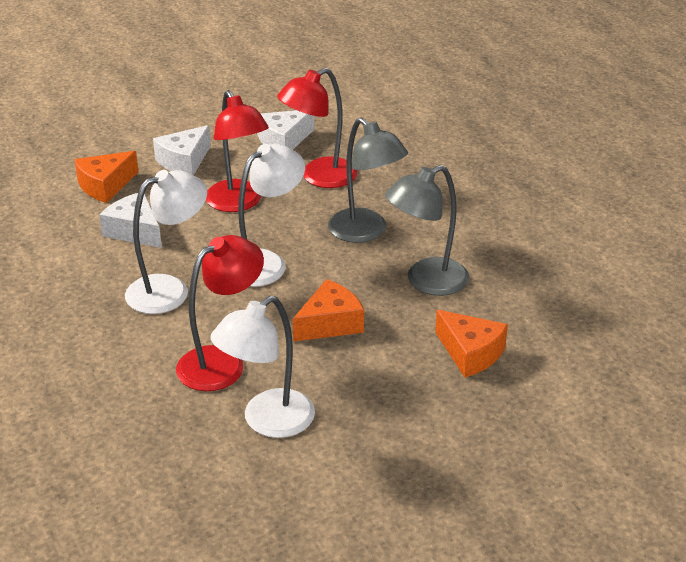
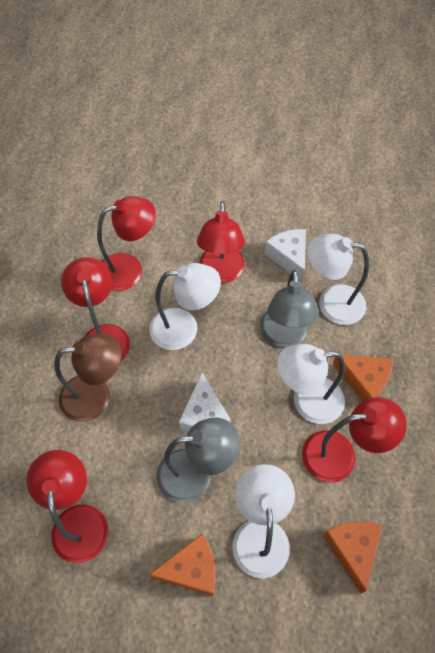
brown lamp: 0 -> 1
red lamp: 3 -> 5
white cheese: 3 -> 2
white lamp: 3 -> 4

